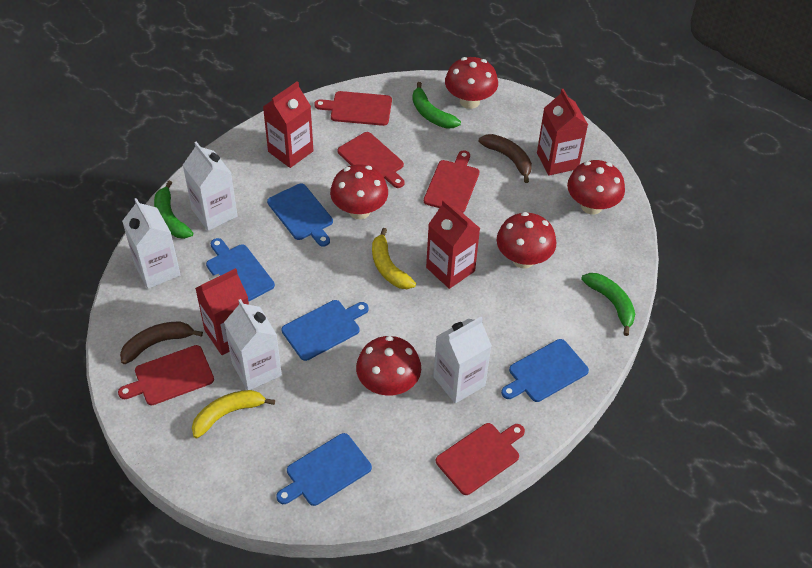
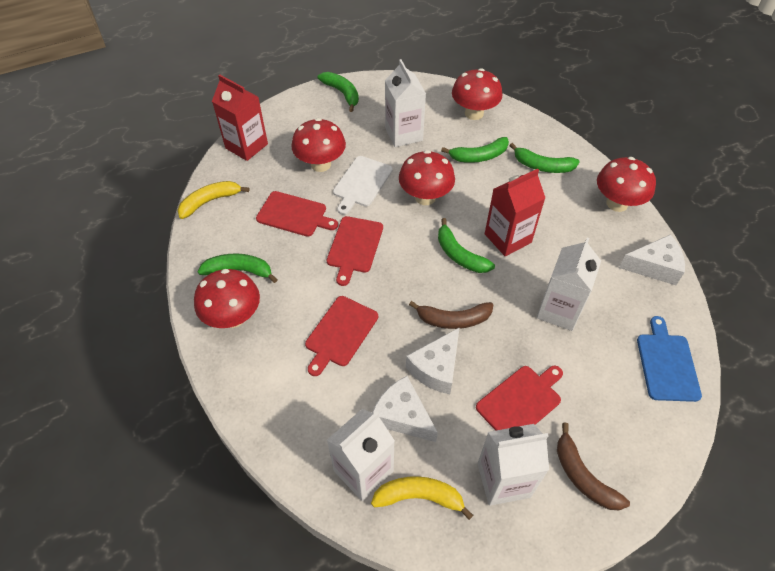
blue cutting board: 5 -> 1
green banana: 3 -> 5
red carton: 4 -> 2
red cutting board: 5 -> 4
white cheese: 0 -> 3
white cutting board: 0 -> 1

